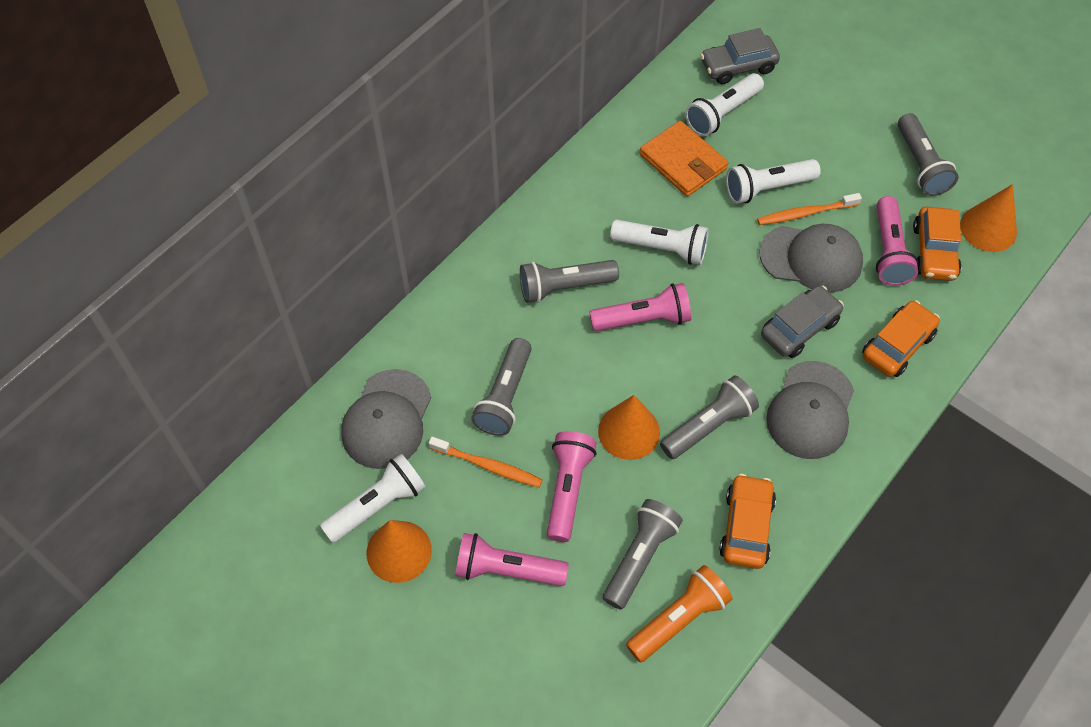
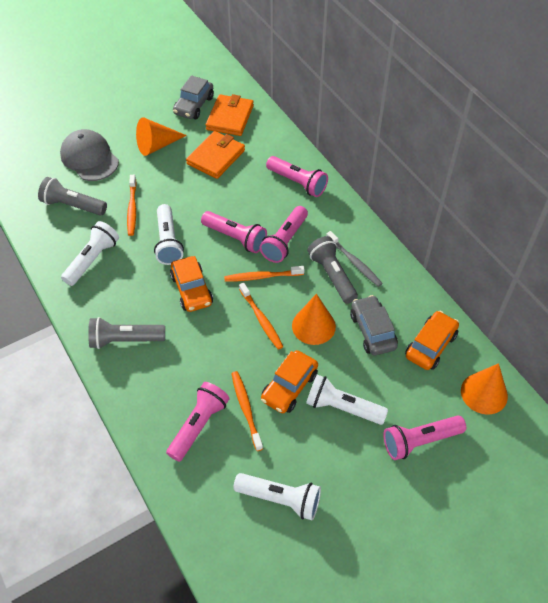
grey cap: 3 -> 1
grey flashlight: 5 -> 3
grey toothbrush: 0 -> 1
orange flashlight: 1 -> 0
orange toothbrush: 2 -> 4
orange wallet: 1 -> 2
pink flashlight: 4 -> 5

